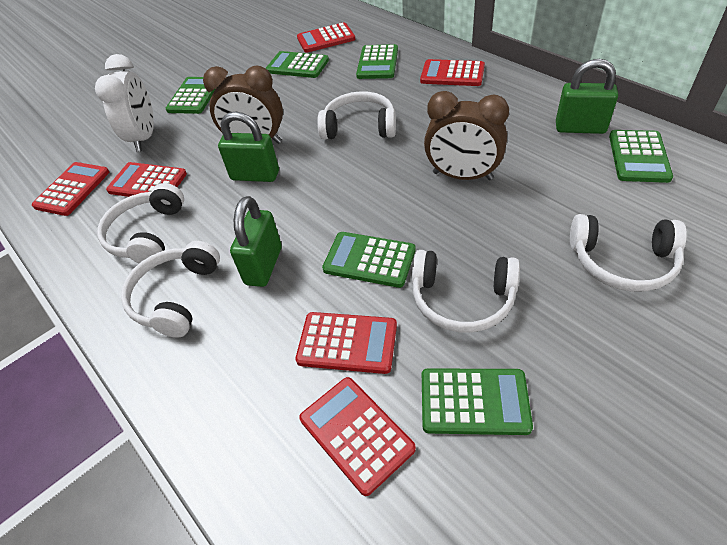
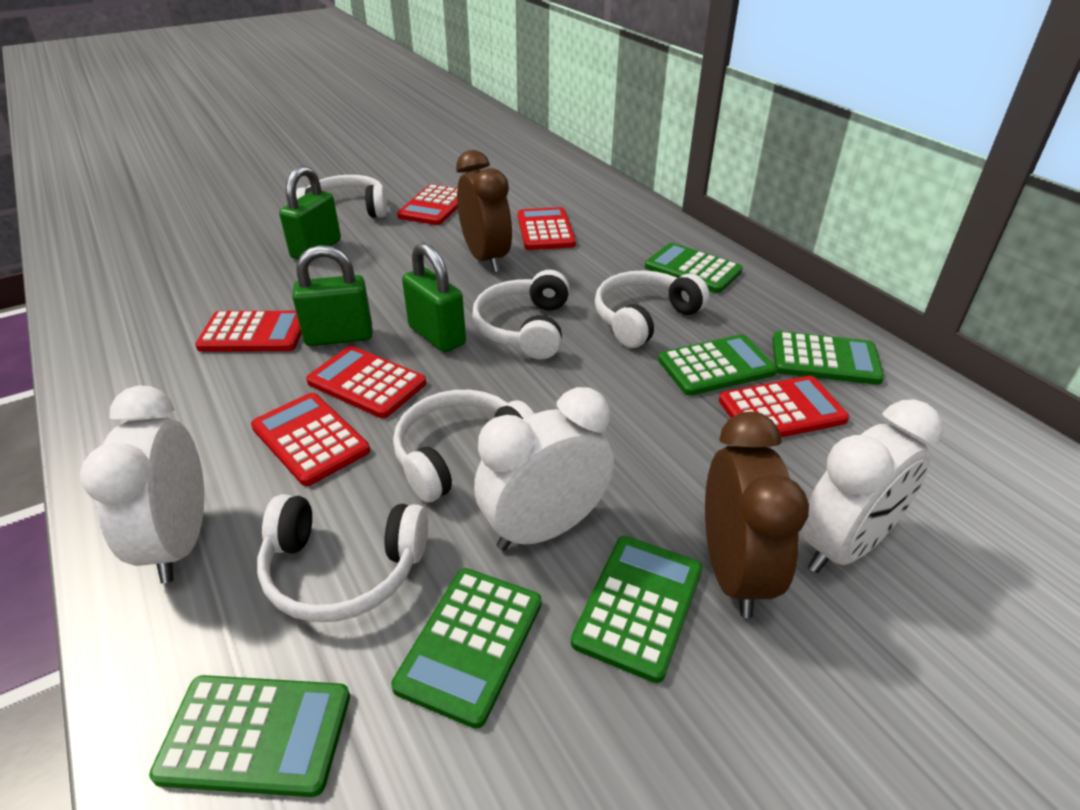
white clock: 1 -> 3

